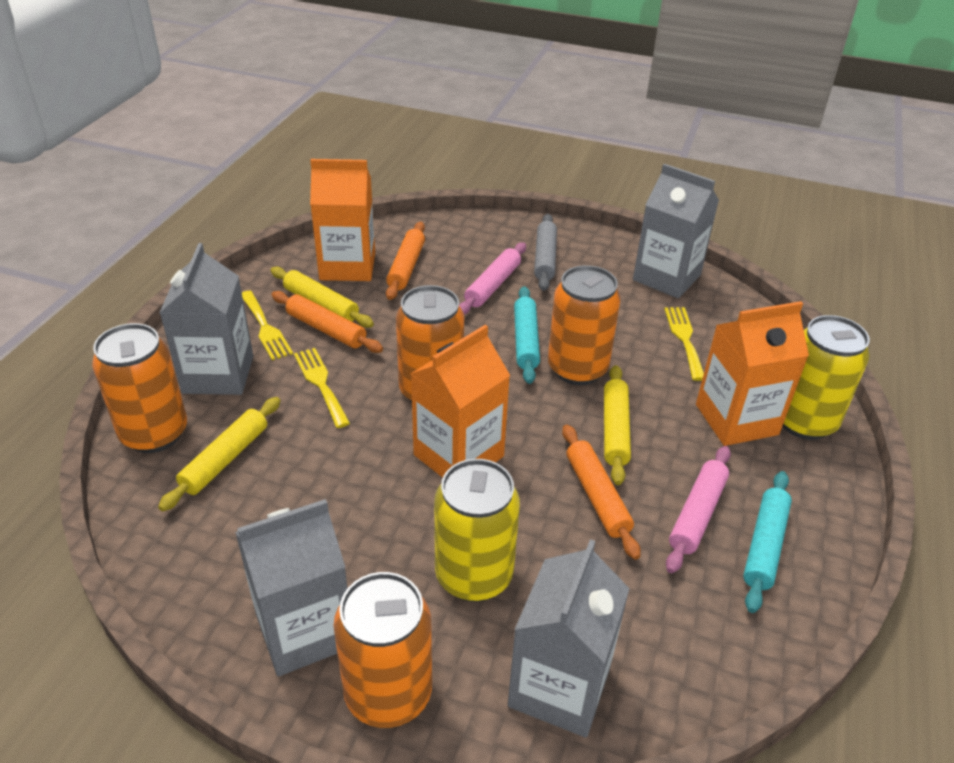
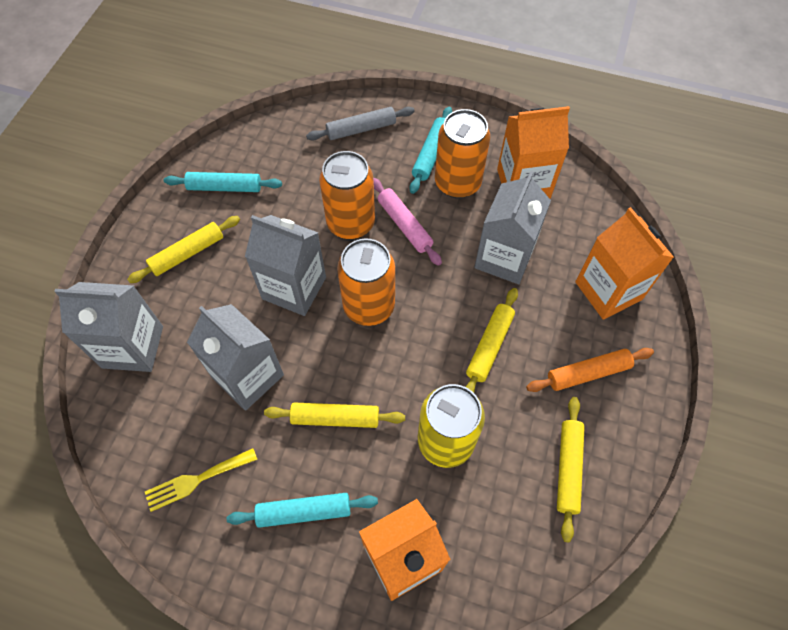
orange can: 4 -> 3
orange rolling pin: 3 -> 1
pink rolling pin: 2 -> 1
turquoise rolling pin: 2 -> 3
yellow can: 2 -> 1
yellow fork: 3 -> 1
yellow rolling pin: 3 -> 4

